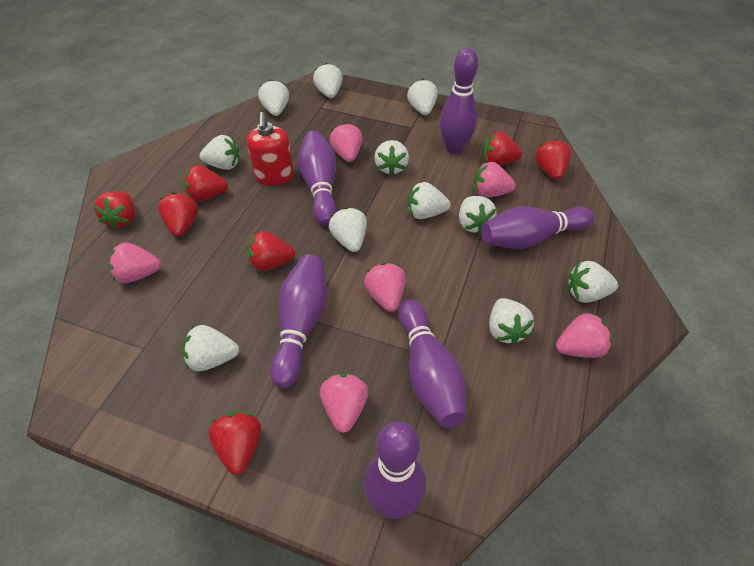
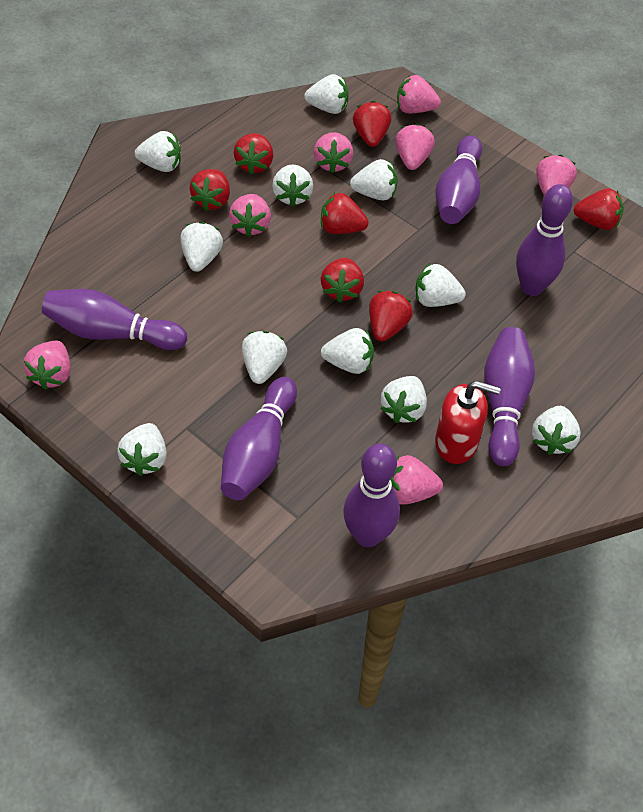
pink strawberry: 6 -> 7

